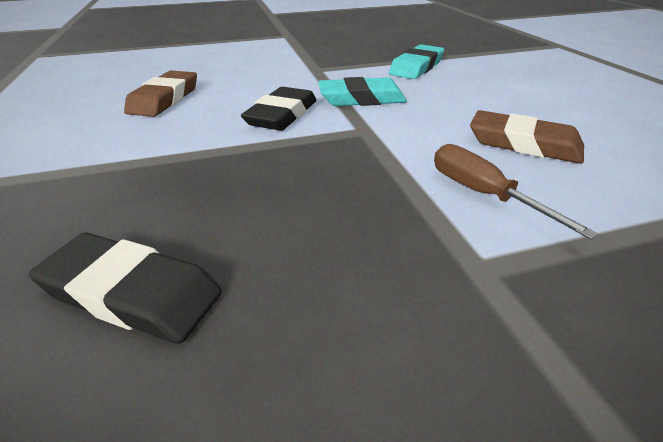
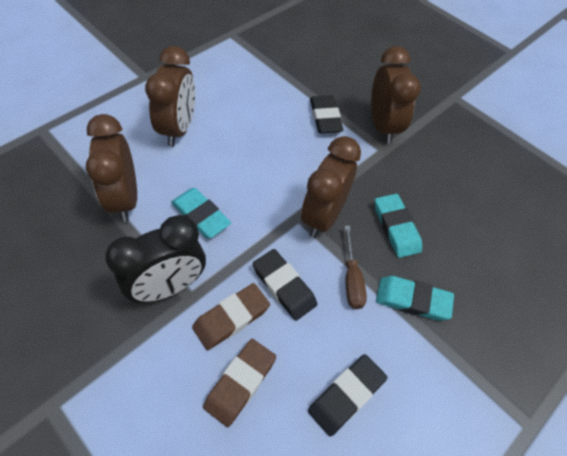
black clock: 0 -> 1
black eraser: 2 -> 3
brown clock: 0 -> 4
turquoise eraser: 2 -> 3

